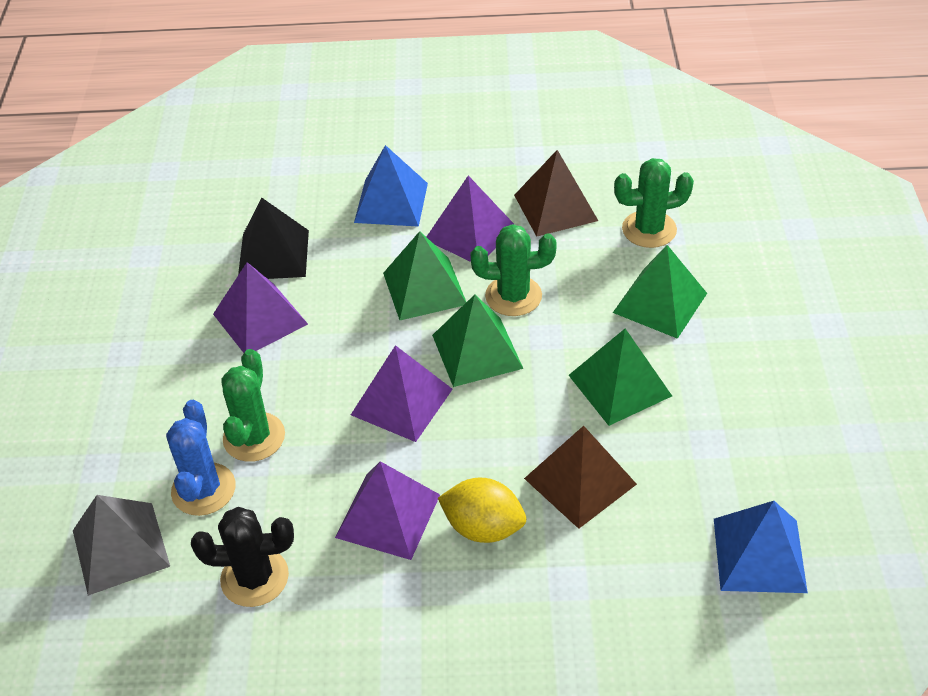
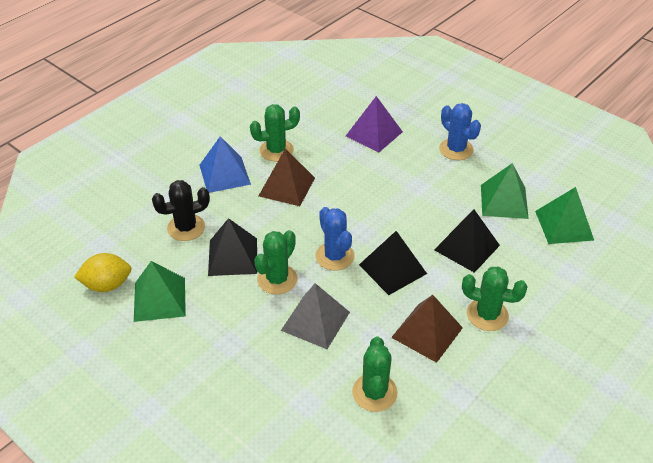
black pyramid: 1 -> 3
blue cactus: 1 -> 2
blue pyramid: 2 -> 1
green cactus: 3 -> 4
green pyramid: 4 -> 3
purple pyramid: 4 -> 1

